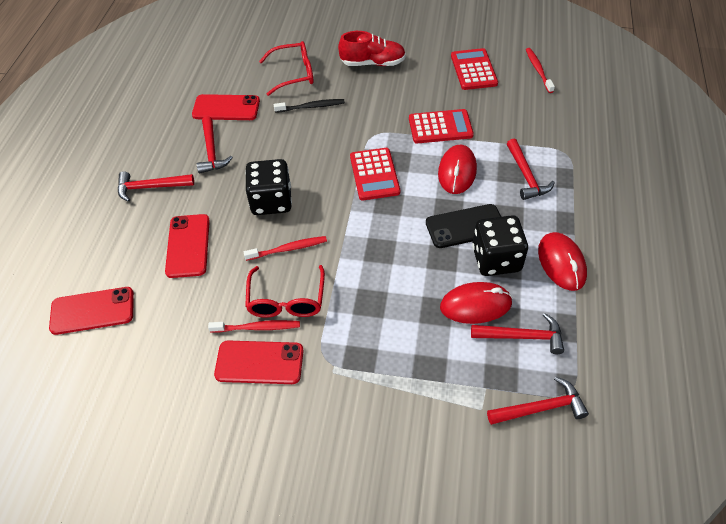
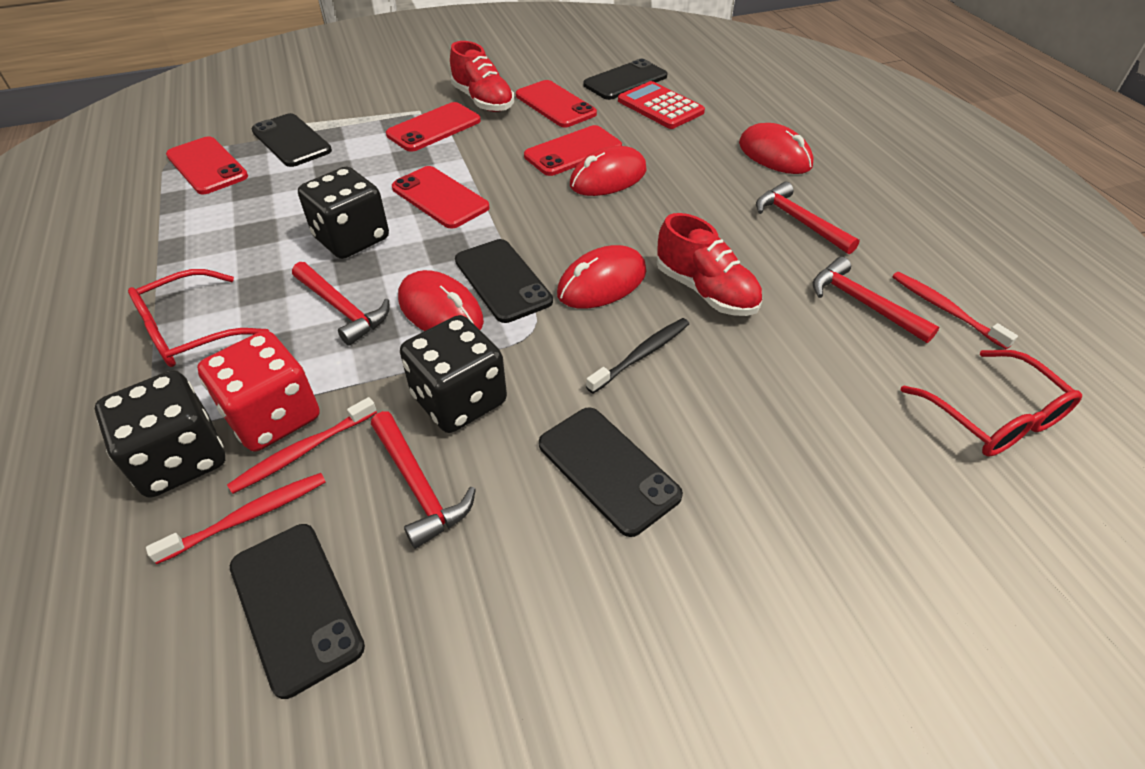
black dice: 2 -> 3
black phone: 1 -> 5
red calculator: 3 -> 1
red dice: 0 -> 1
red hammer: 5 -> 4
red mouse: 3 -> 4
red phone: 4 -> 5
red shoe: 1 -> 2

